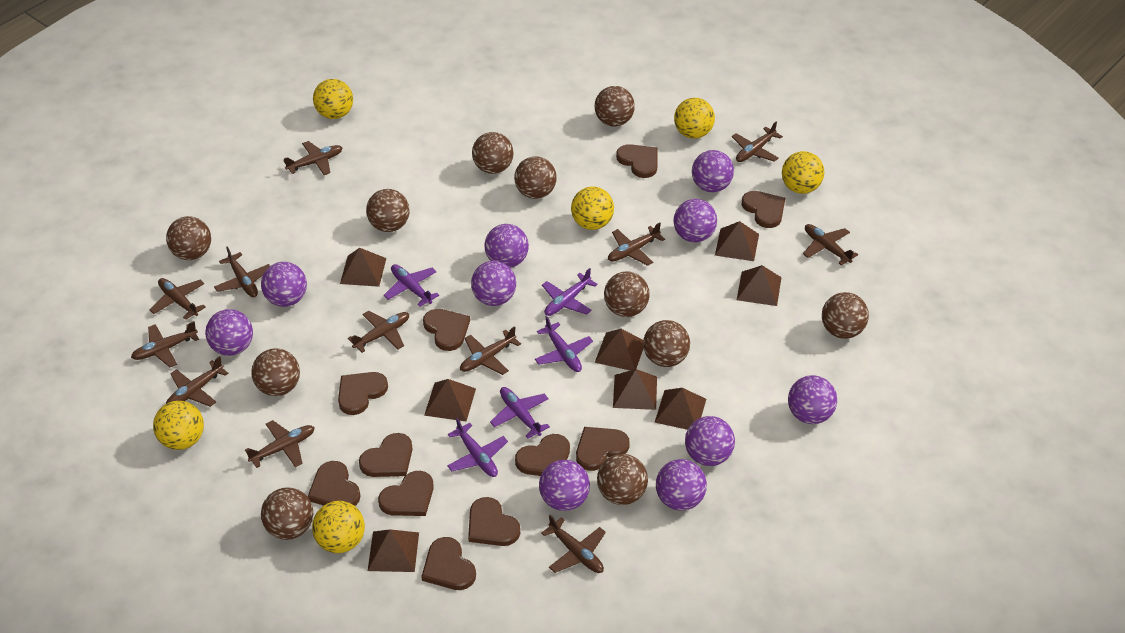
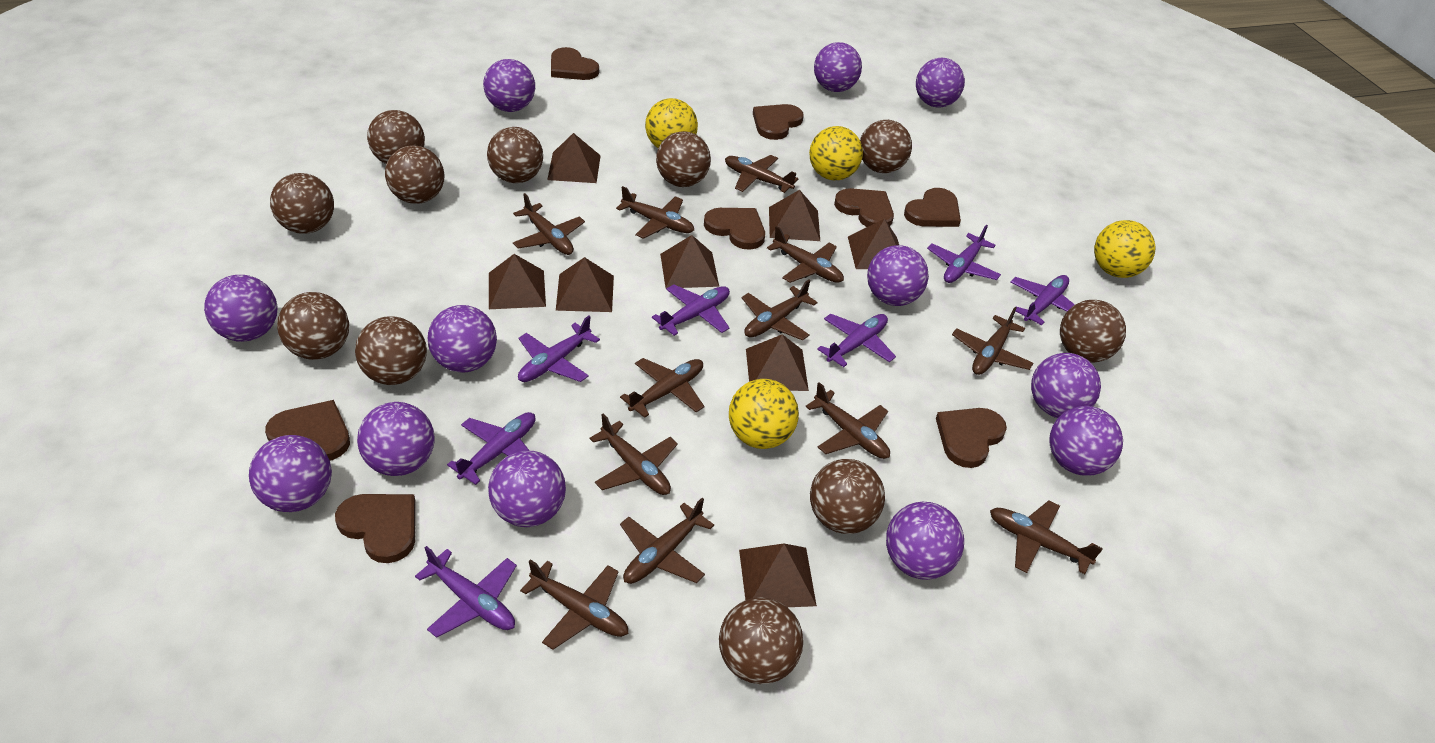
brown heart: 11 -> 8
purple ball: 10 -> 12
purple plane: 5 -> 7
yellow ball: 6 -> 4

